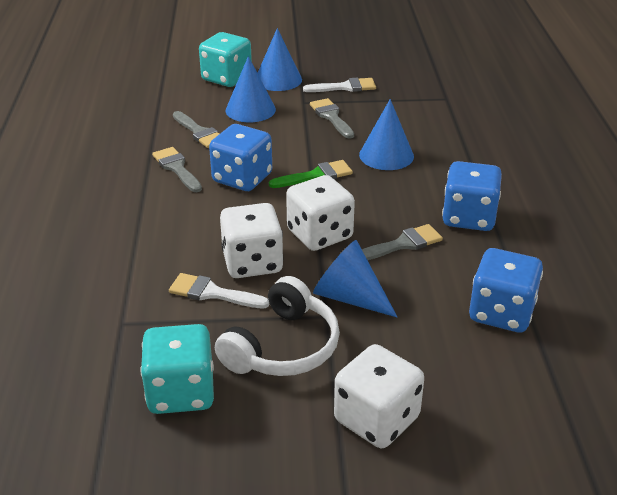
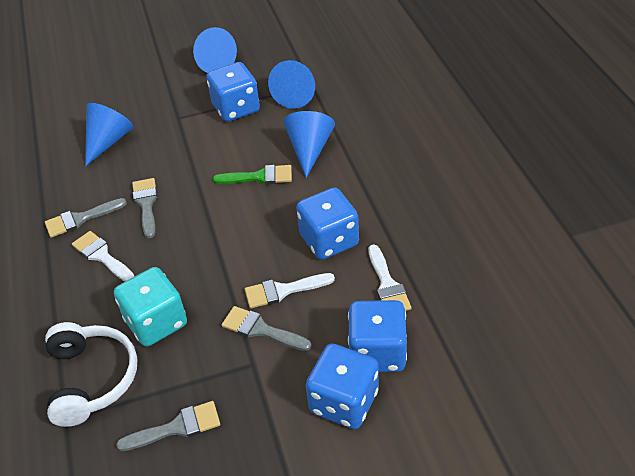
blue dice: 3 -> 4
turquoise dice: 2 -> 1
white brush: 2 -> 3
white dice: 3 -> 0

